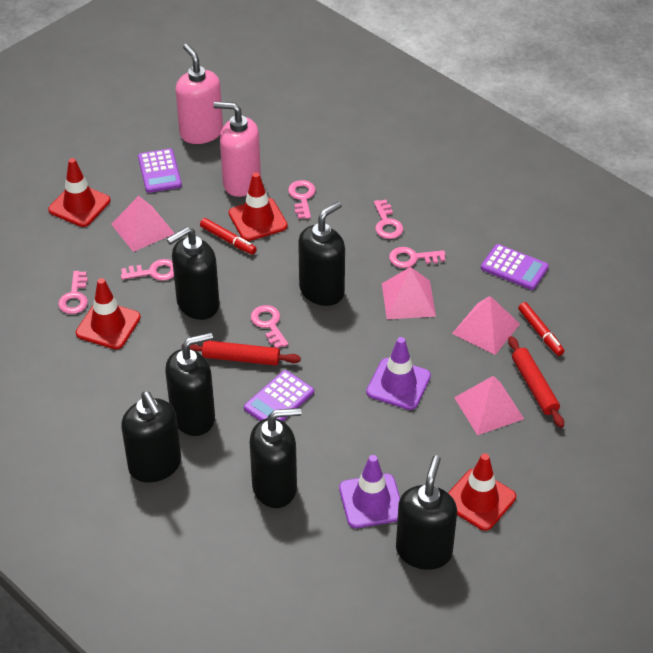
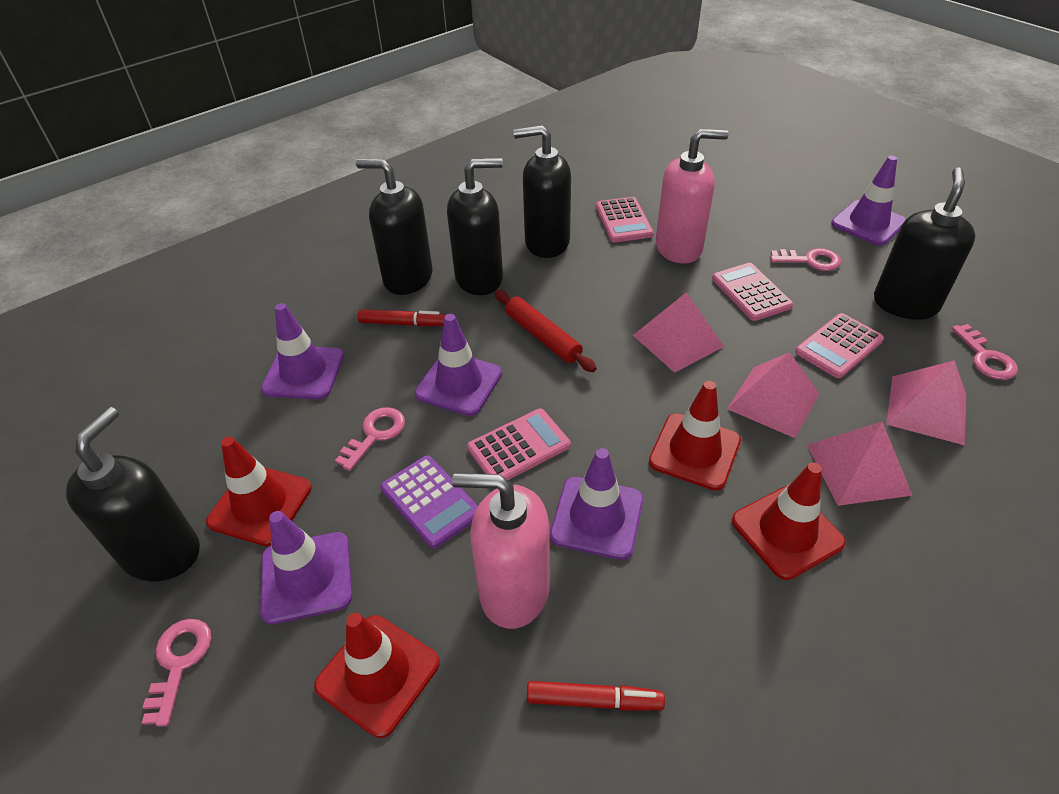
black soap dispenser: 6 -> 5
pink calculator: 0 -> 4
pink key: 6 -> 4
purple calculator: 3 -> 1
purple traffic cone: 2 -> 5
red rolling pin: 2 -> 1

